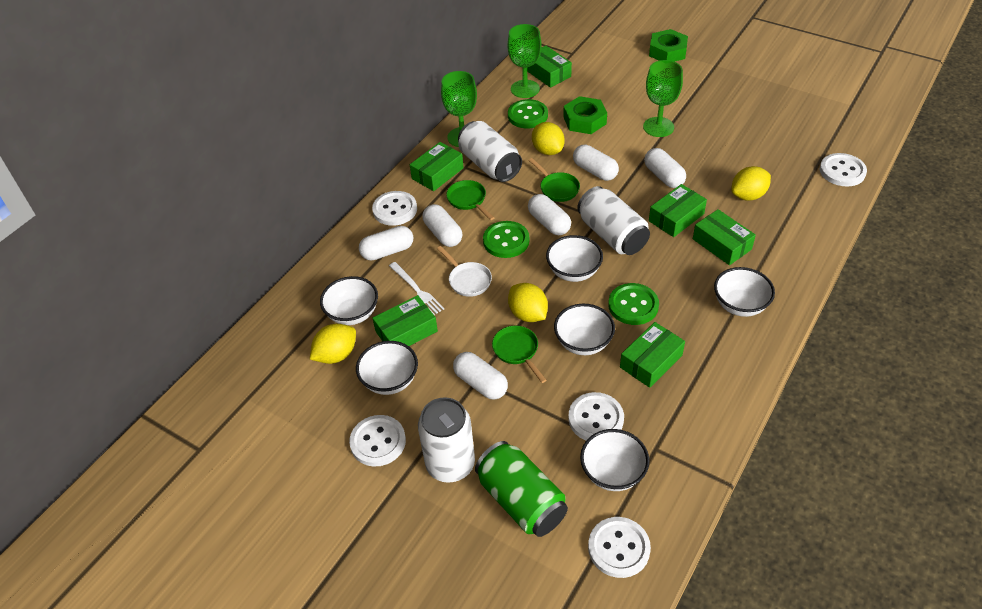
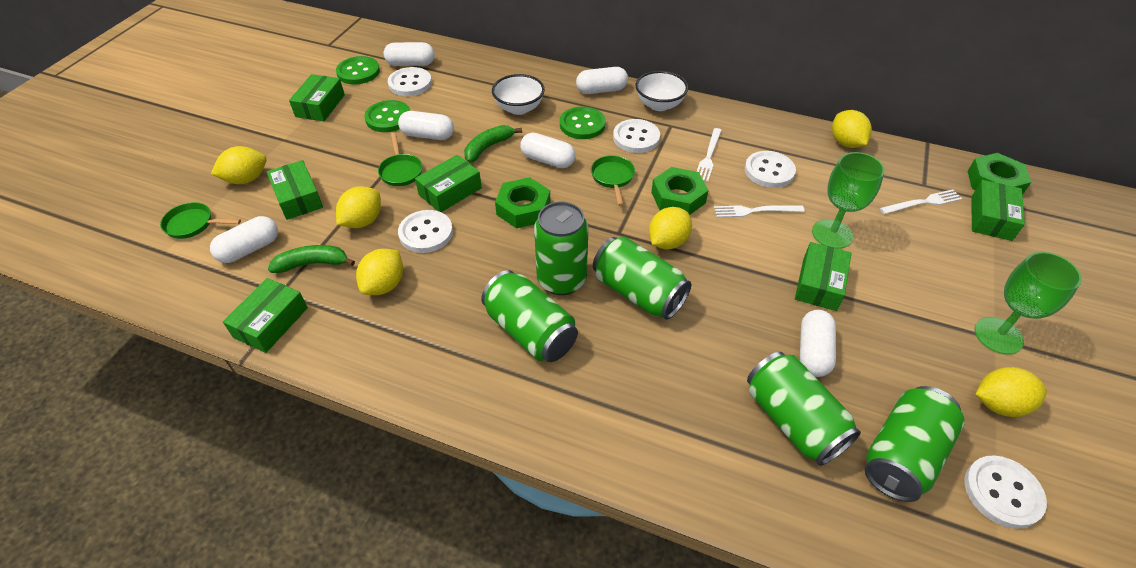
green banana: 0 -> 2
green can: 1 -> 5
green goblet: 3 -> 2
green nut: 2 -> 3
white bowl: 6 -> 2
white can: 3 -> 0
white fork: 1 -> 3
white pan: 1 -> 0
yellow lemon: 4 -> 6

